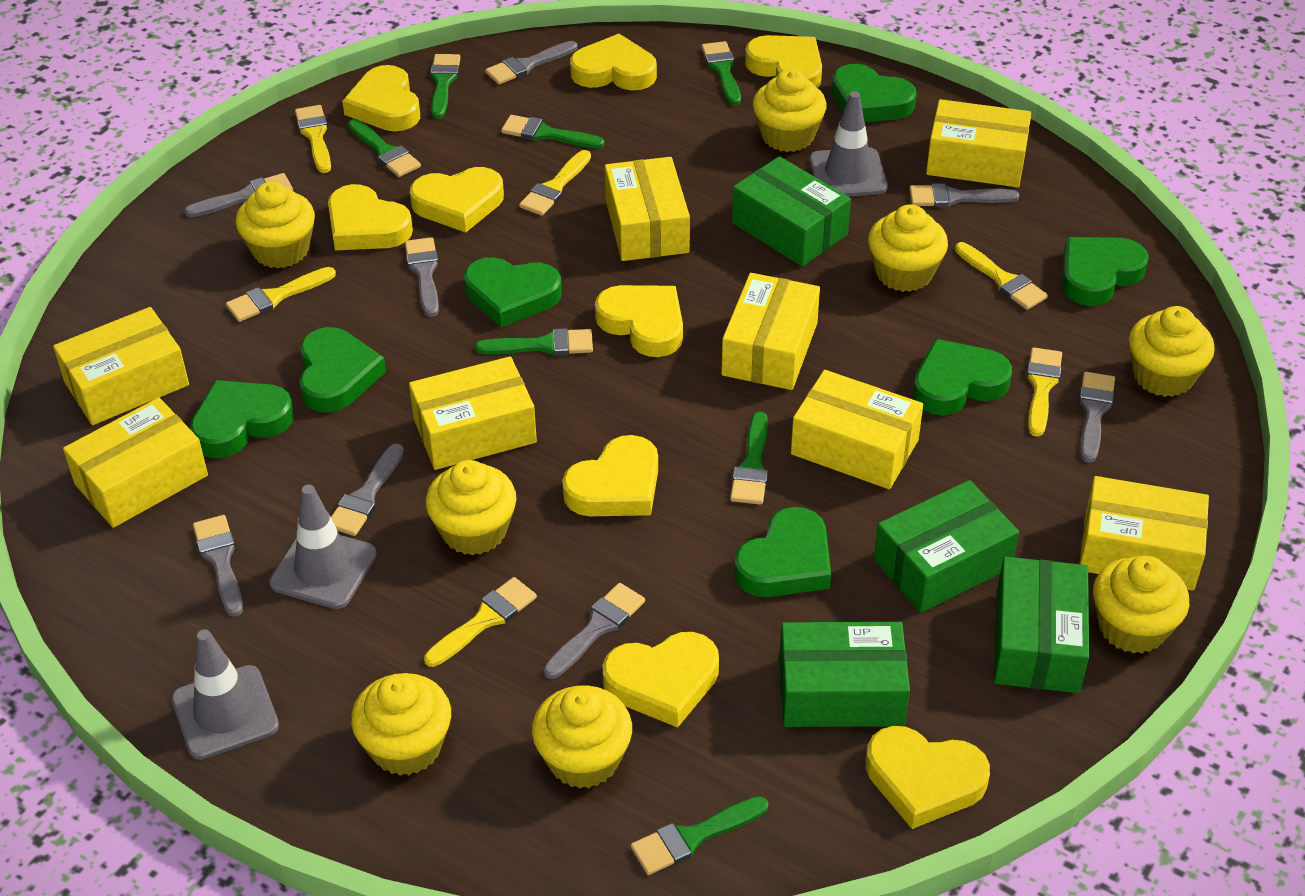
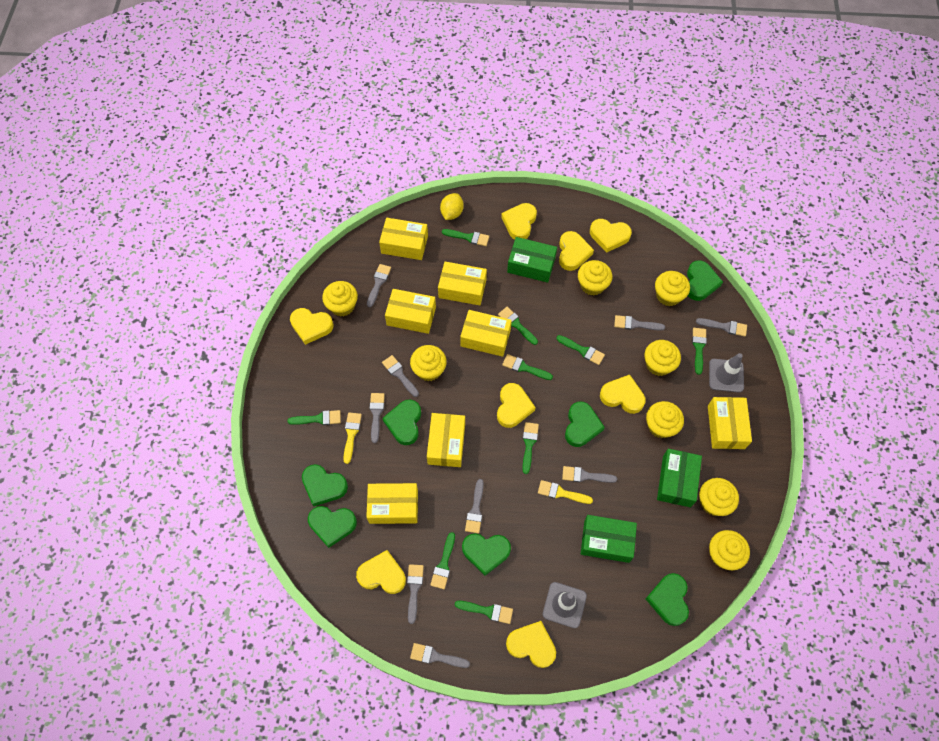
green box: 4 -> 3
green brush: 7 -> 9
grey brush: 8 -> 9
grey traffic cone: 3 -> 2
yellow box: 8 -> 7
yellow brush: 6 -> 2
yellow heart: 9 -> 8
yellow lemon: 0 -> 1

